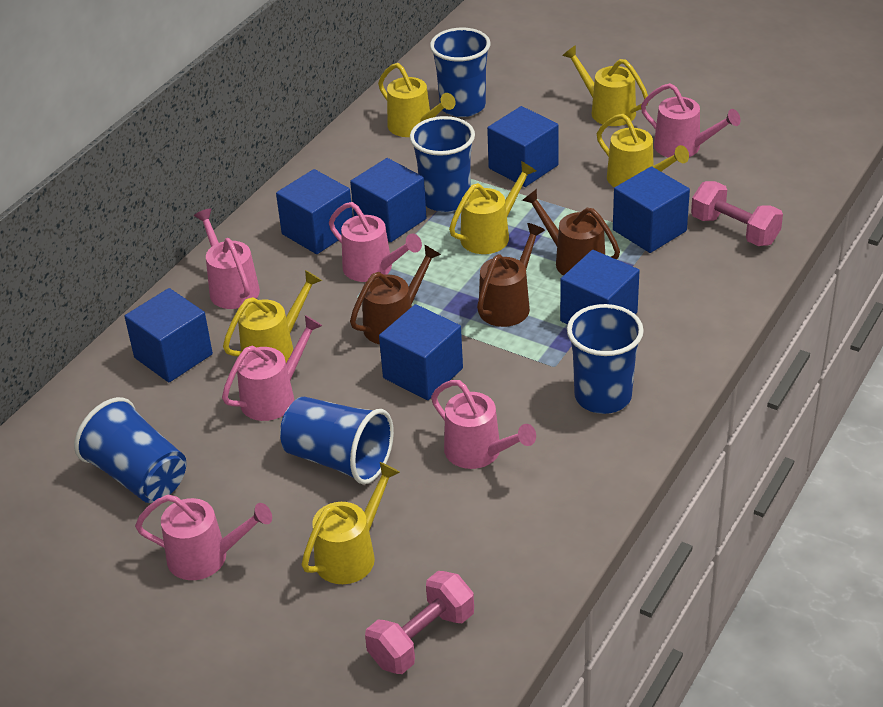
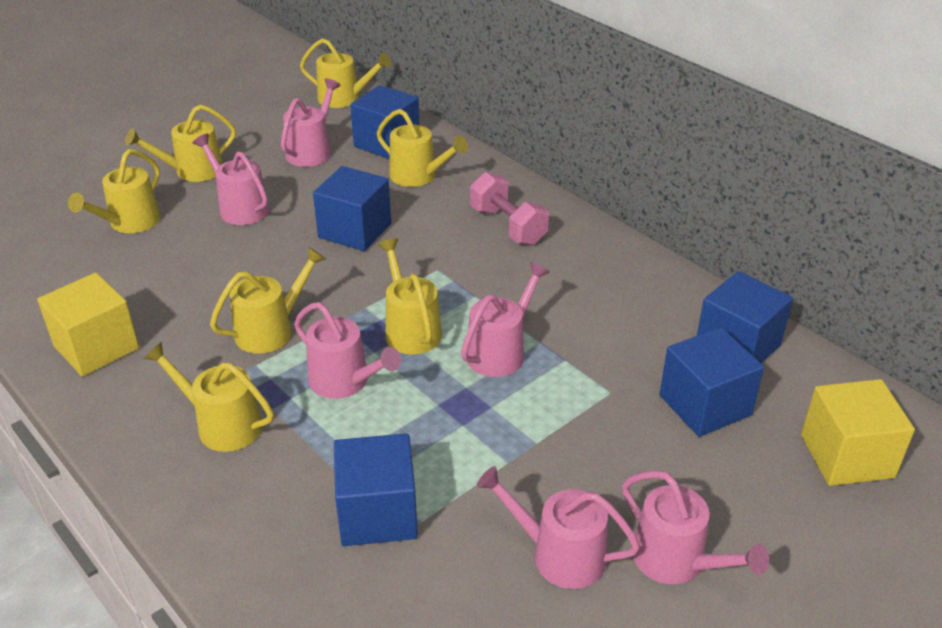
blue cube: 7 -> 5
blue cup: 5 -> 0
brown watering can: 3 -> 0
pink dumbbell: 2 -> 1
yellow cube: 0 -> 2
yellow watering can: 6 -> 7

